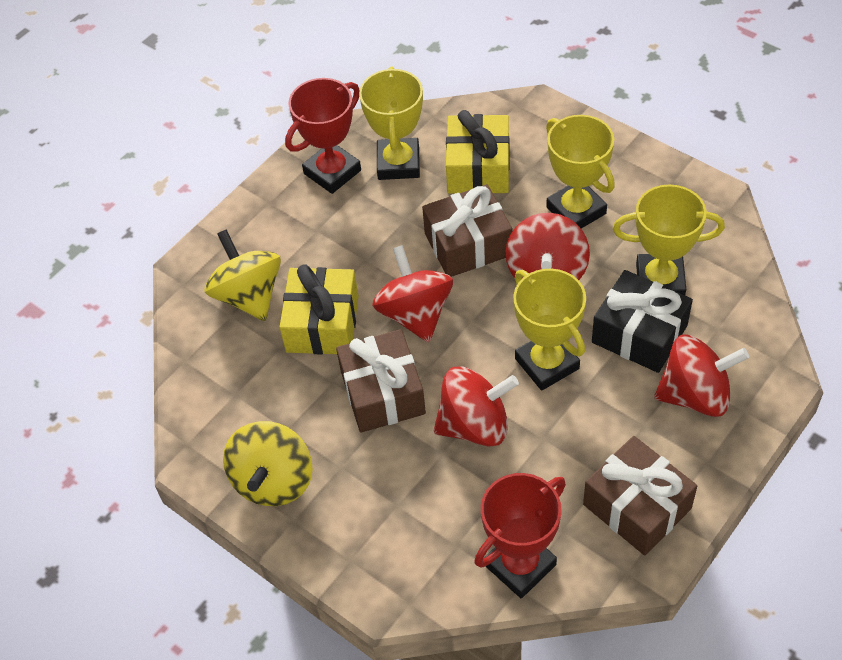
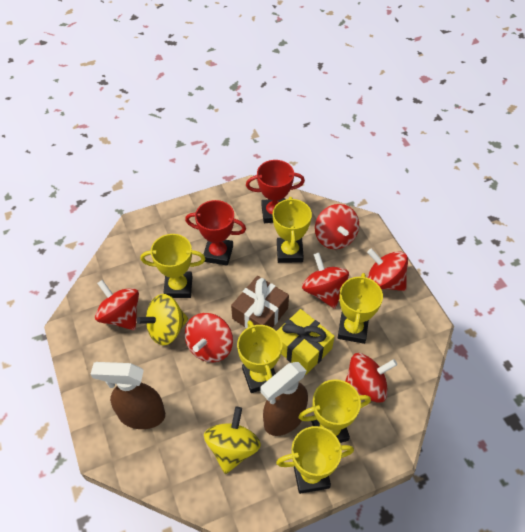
black gift: 1 -> 0
brown gift: 3 -> 1
brown spray bottle: 0 -> 2
red spinning top: 4 -> 6
yellow gift: 2 -> 1
yellow trophy: 4 -> 6

